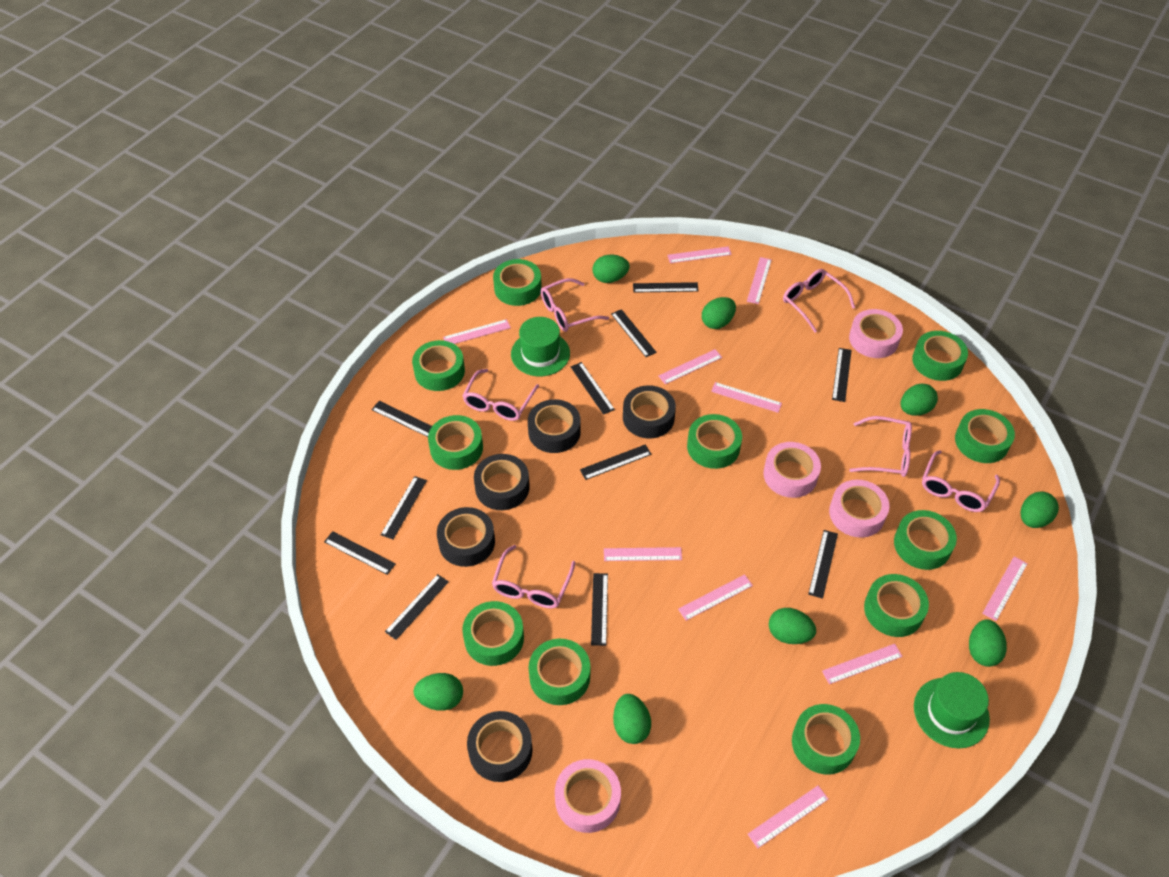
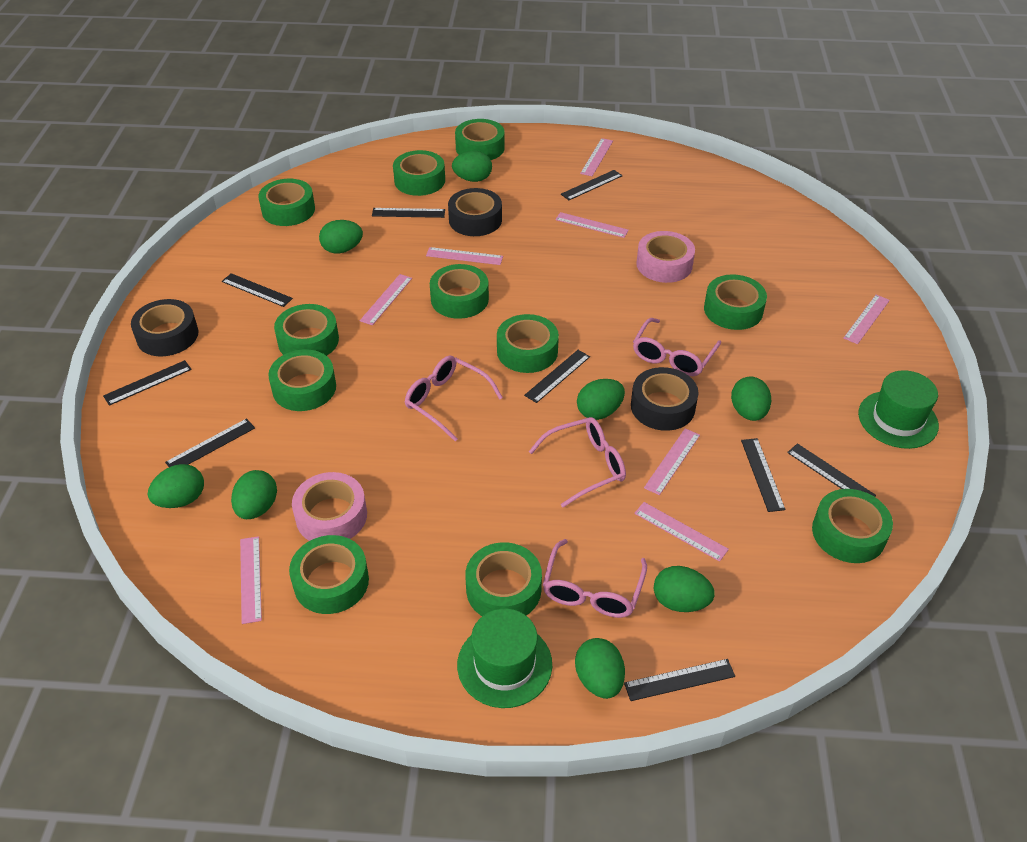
black ruler: 11 -> 9
black tape: 5 -> 3
pink glasses: 6 -> 4
pink ruler: 10 -> 8
pink tape: 4 -> 2

